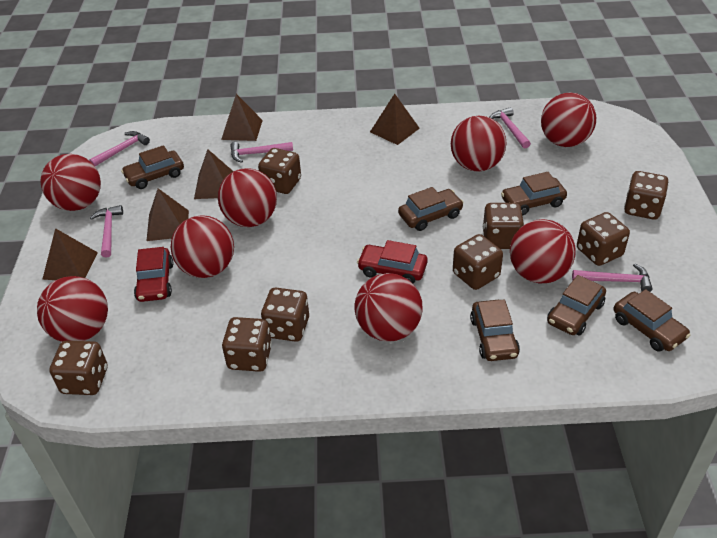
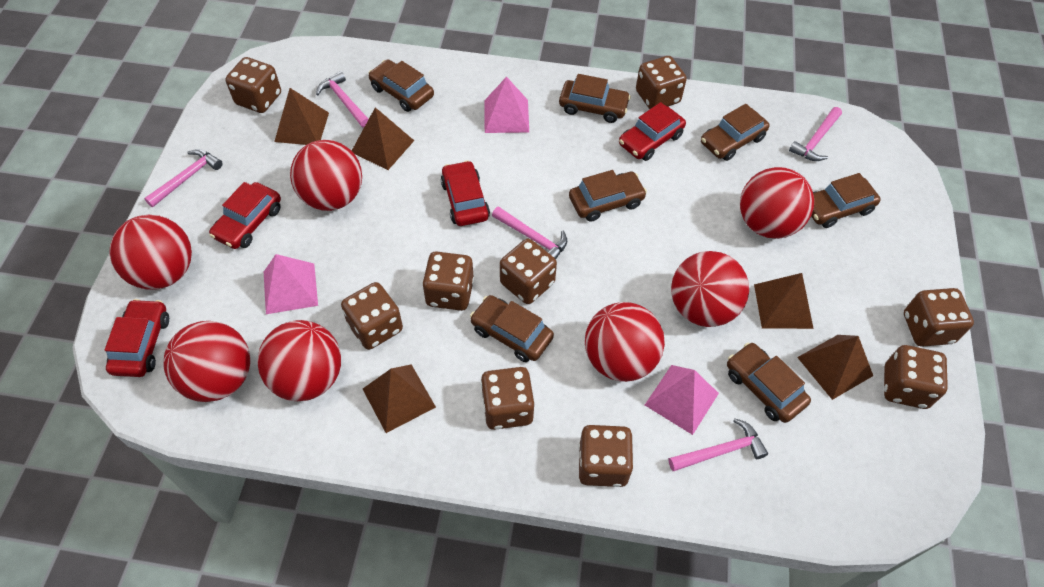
brown car: 6 -> 7
brown dice: 8 -> 9
pink pyramid: 0 -> 3
red ball: 8 -> 7
red car: 2 -> 4

